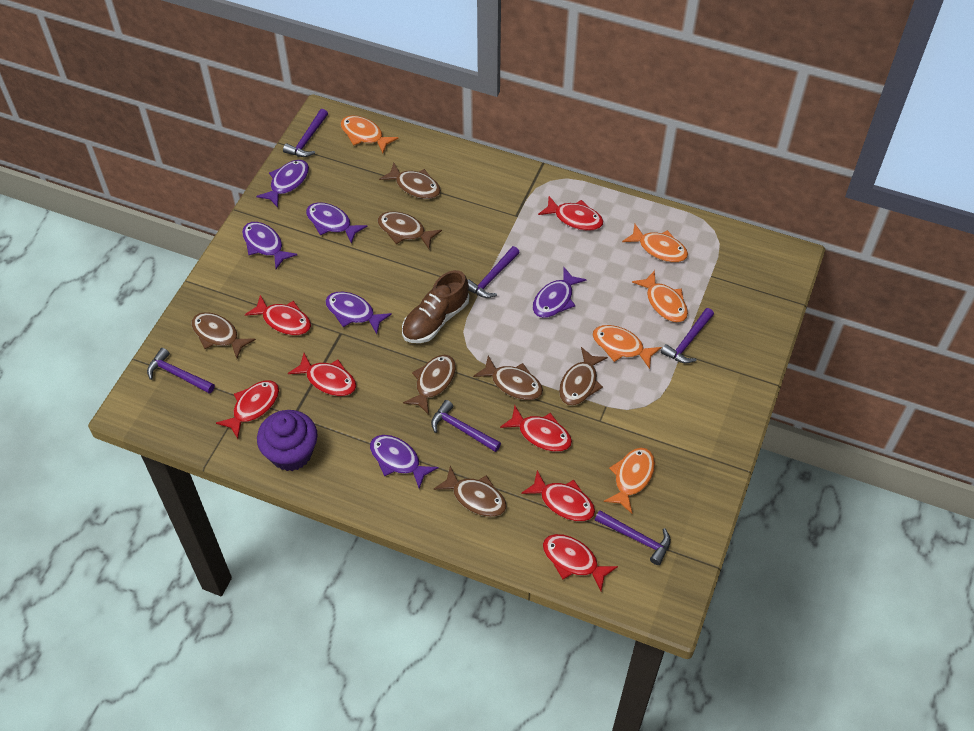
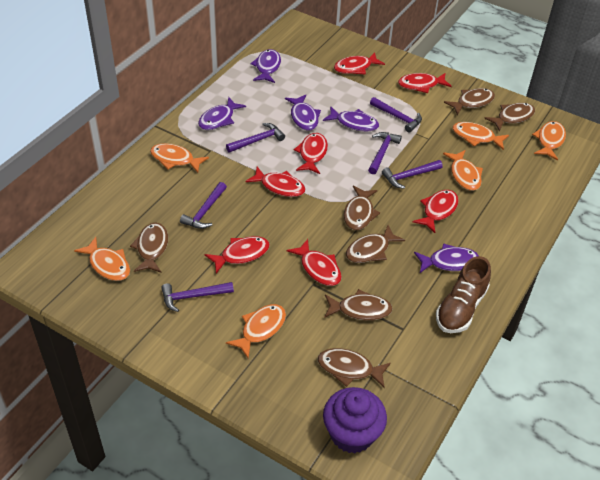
orange fish: 5 -> 6
purple fish: 6 -> 5

